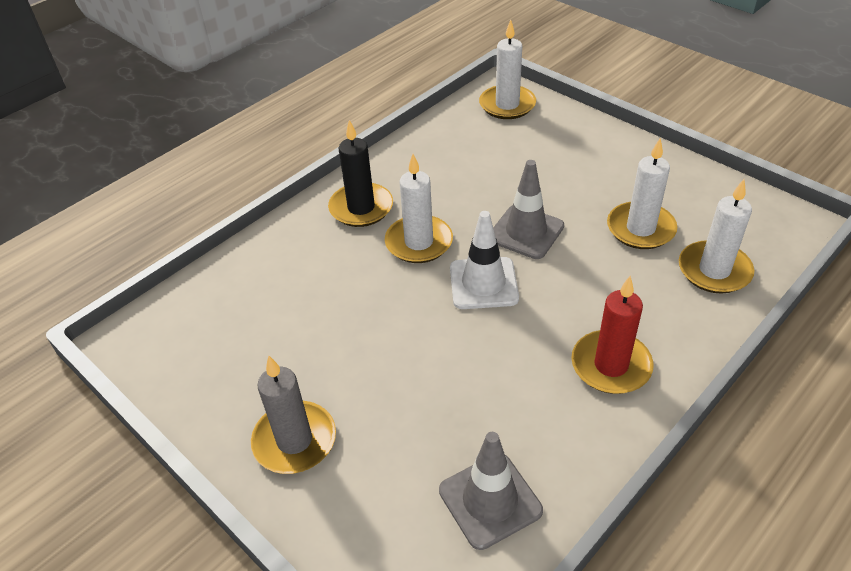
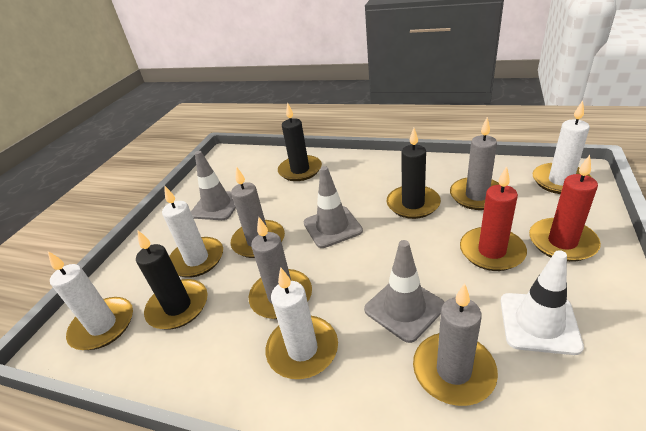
black candle: 1 -> 3
grey candle: 1 -> 4
grey traffic cone: 2 -> 3
red candle: 1 -> 2

